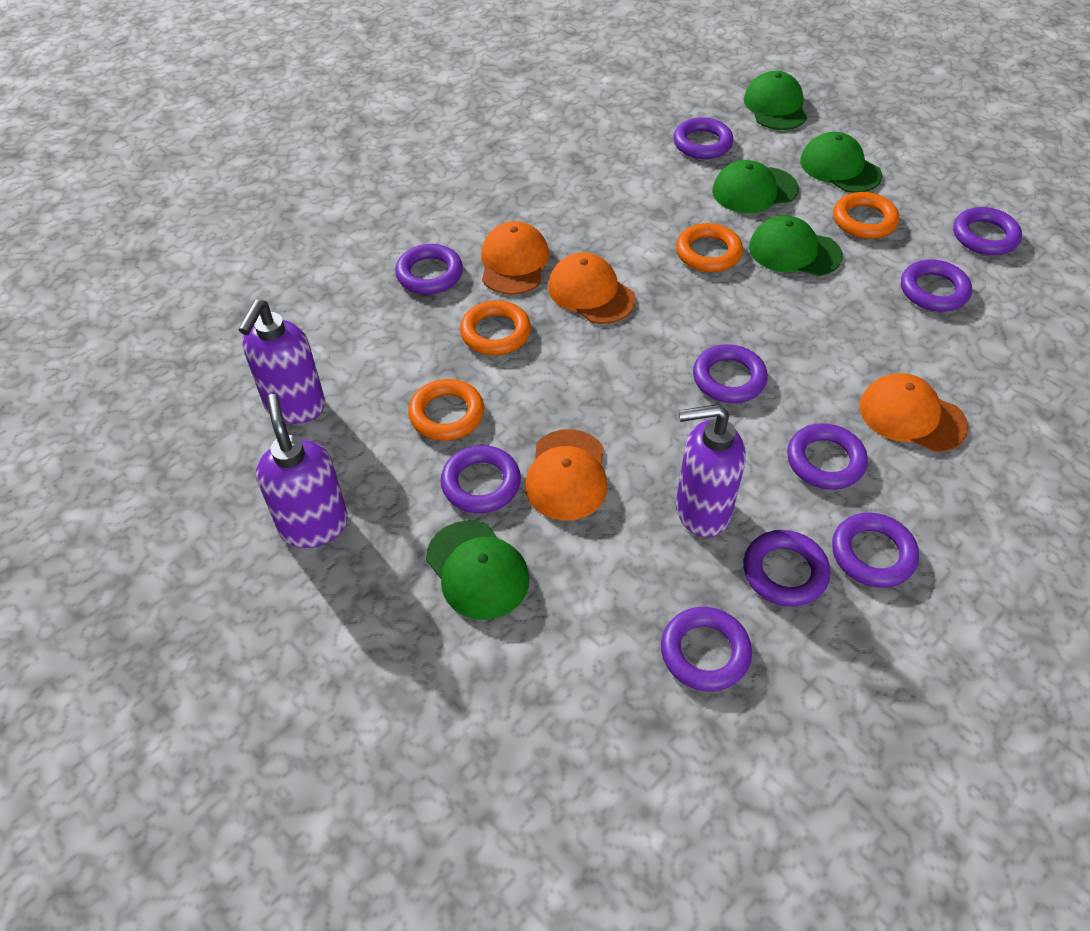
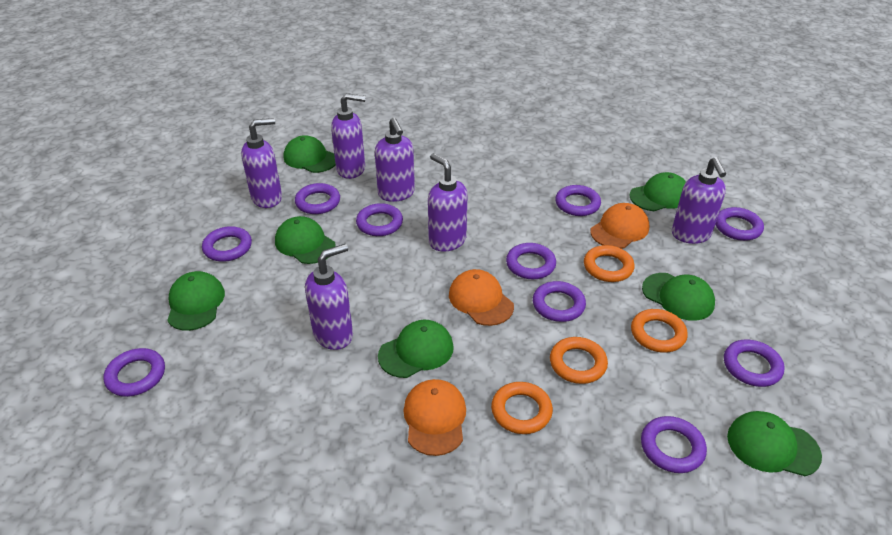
green cap: 5 -> 7
orange cap: 4 -> 3
purple soap dispenser: 3 -> 6

